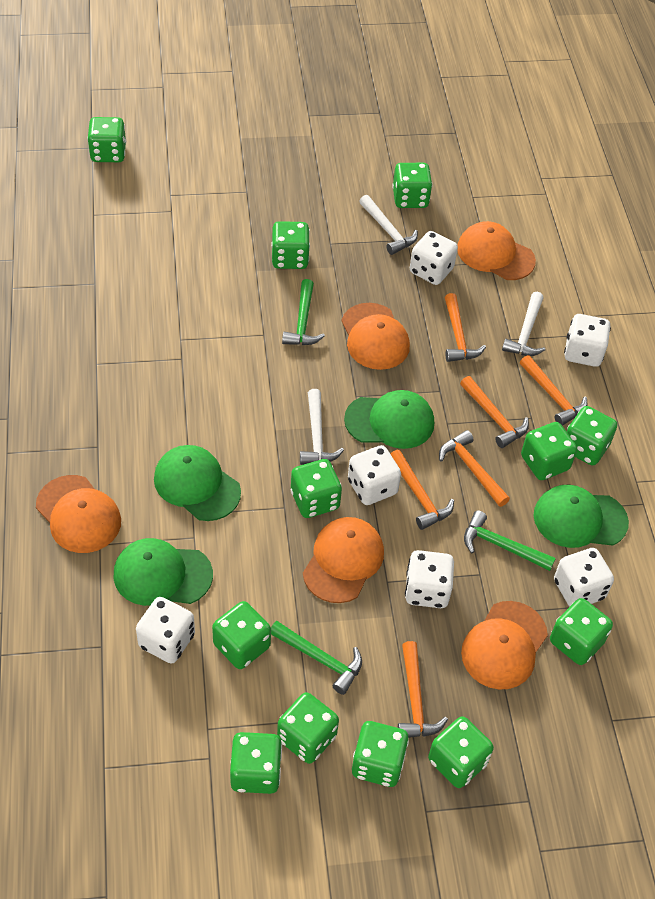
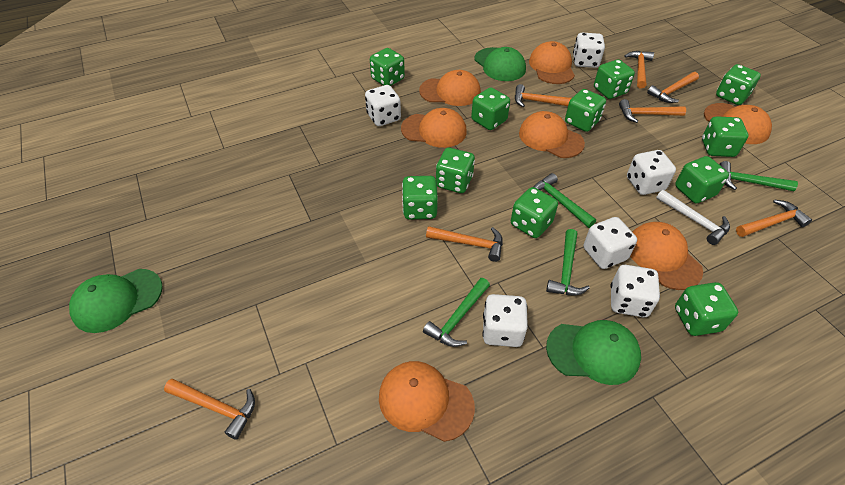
green cap: 4 -> 3
green dice: 12 -> 11
green hammer: 3 -> 4
orange cap: 5 -> 7
orange hammer: 6 -> 7
white hammer: 3 -> 1

